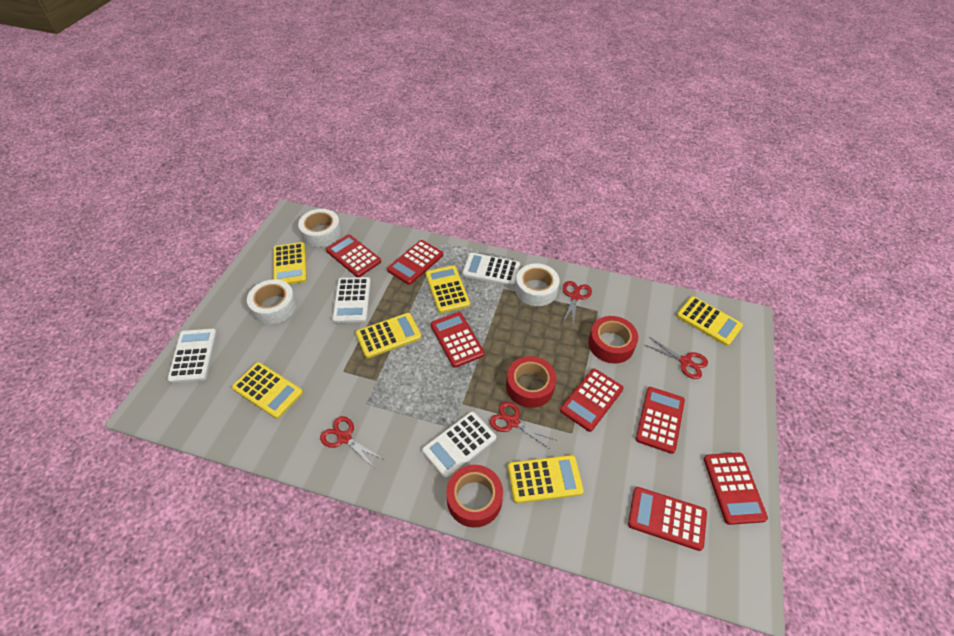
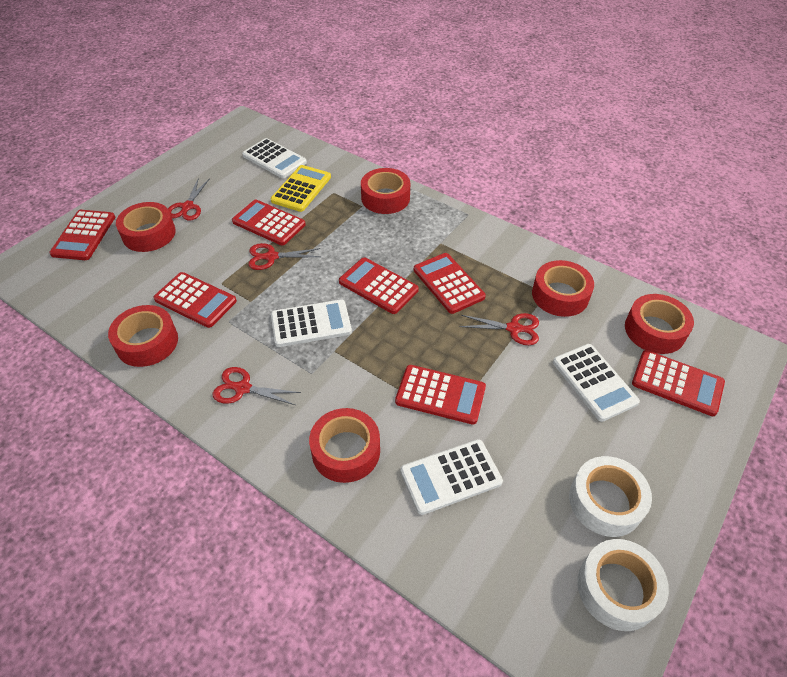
red tape: 3 -> 6
white tape: 3 -> 2
yellow calculator: 6 -> 1

